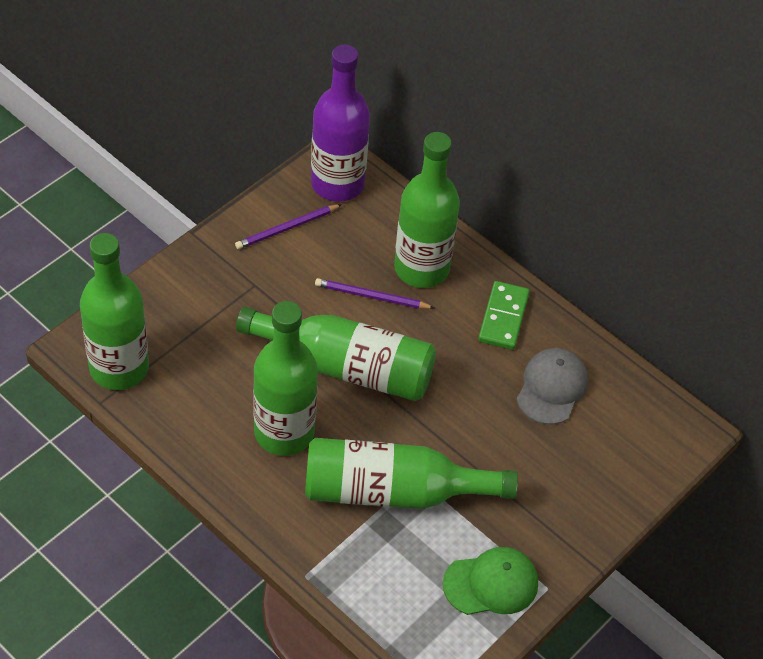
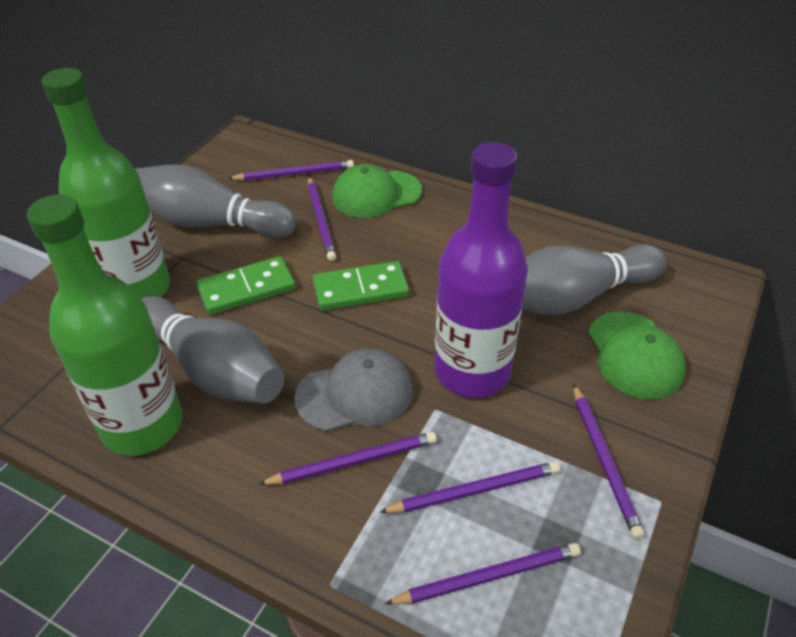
green bottle: 5 -> 2
green cap: 1 -> 2
green domino: 1 -> 2
grey bowling pin: 0 -> 3
purple pencil: 2 -> 6

